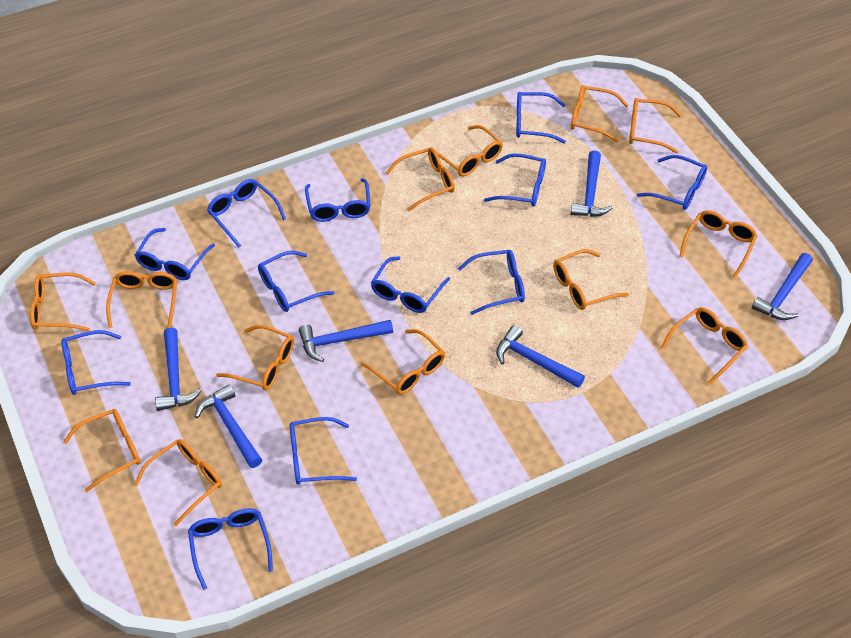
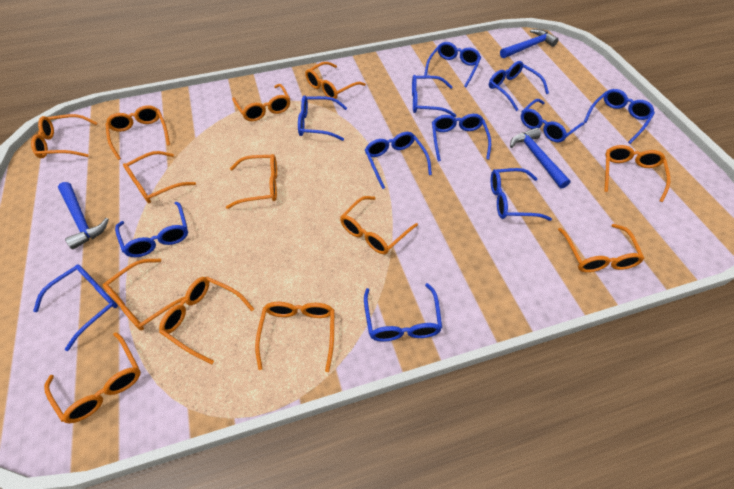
blue hammer: 6 -> 3

